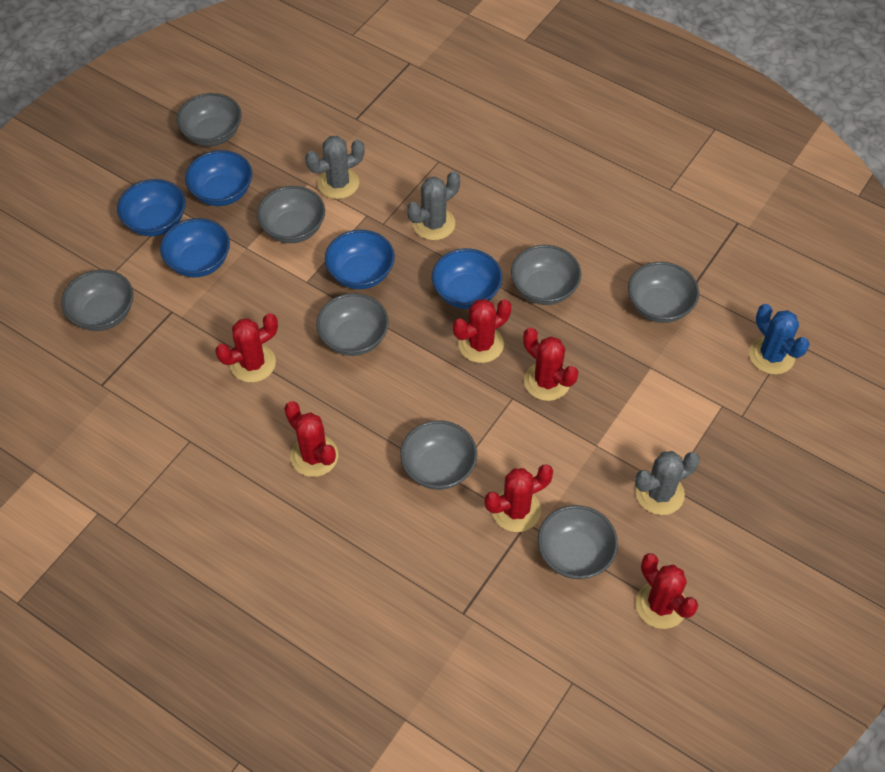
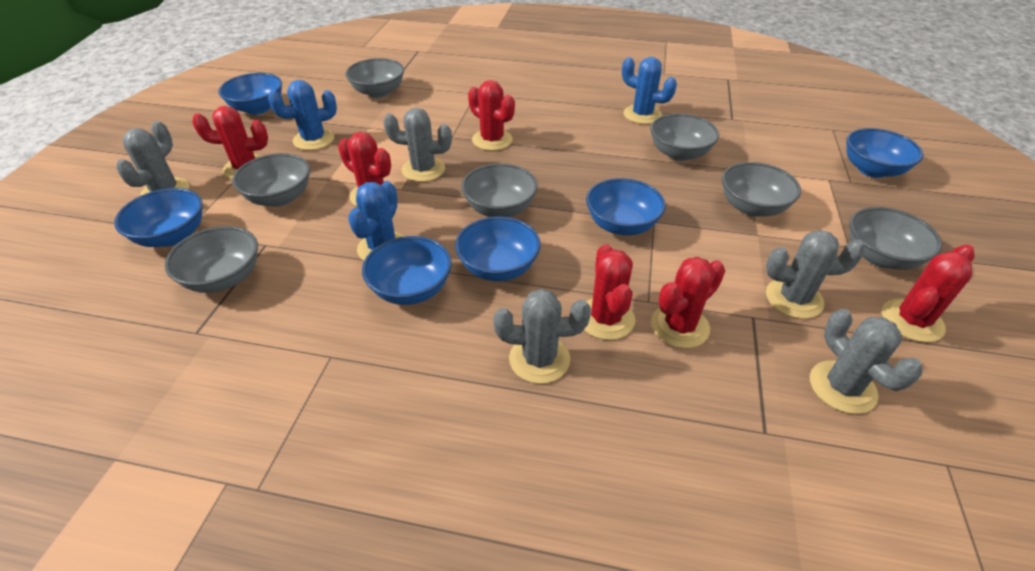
blue bowl: 5 -> 6
blue cactus: 1 -> 3
grey bowl: 8 -> 7
grey cactus: 3 -> 5

